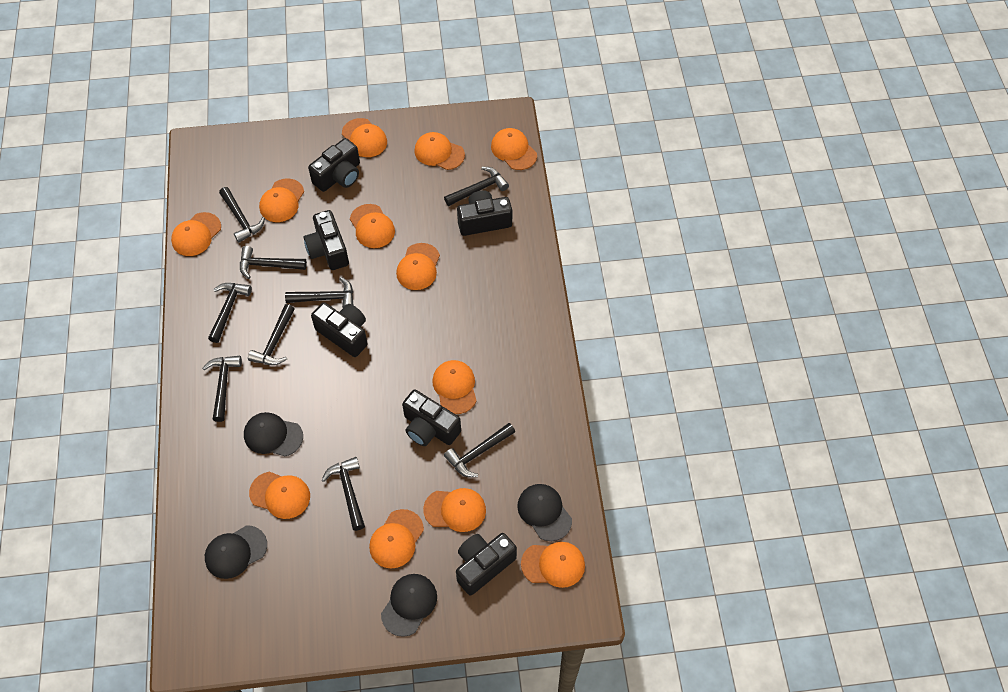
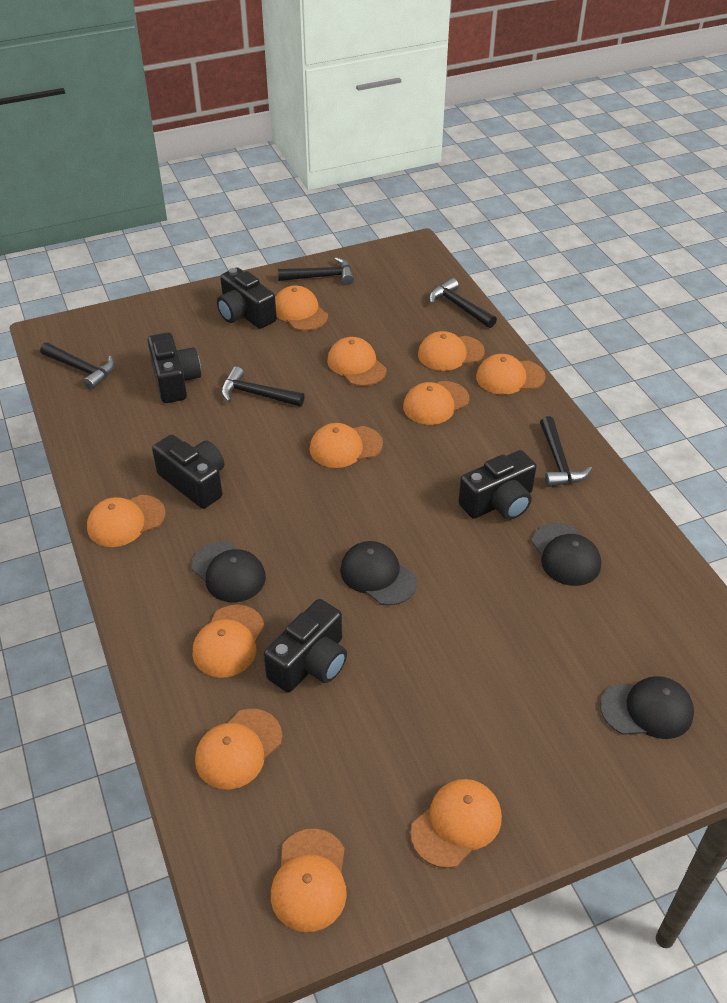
black camera: 6 -> 5
black hammer: 9 -> 5
orange cap: 12 -> 11

